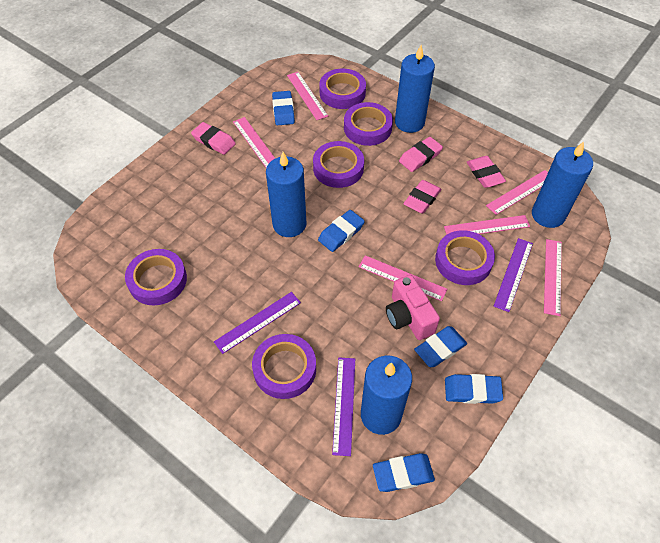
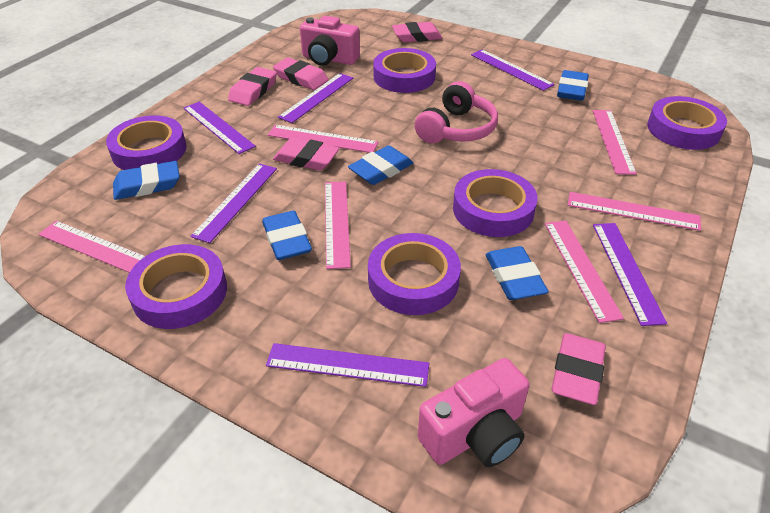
blue candle: 4 -> 0
pink camera: 1 -> 2
pink eraser: 4 -> 5
pink headphones: 0 -> 1
purple ruler: 3 -> 6

